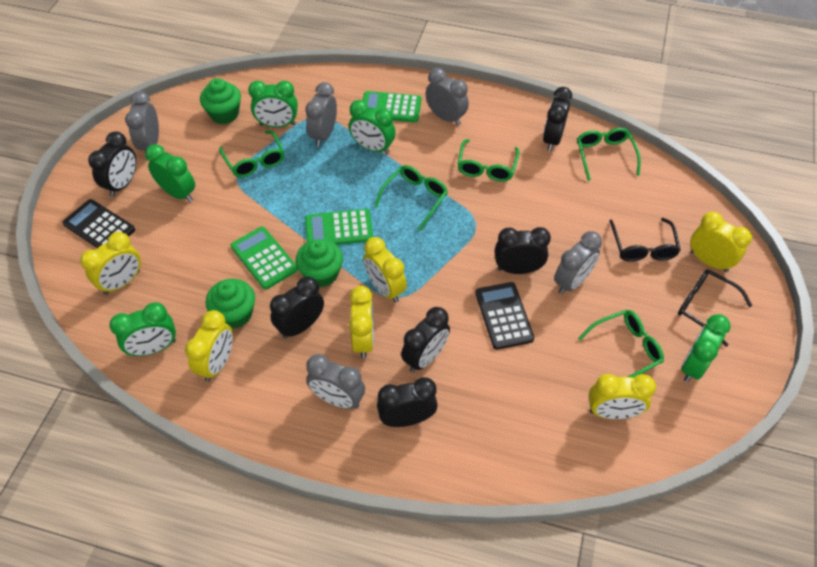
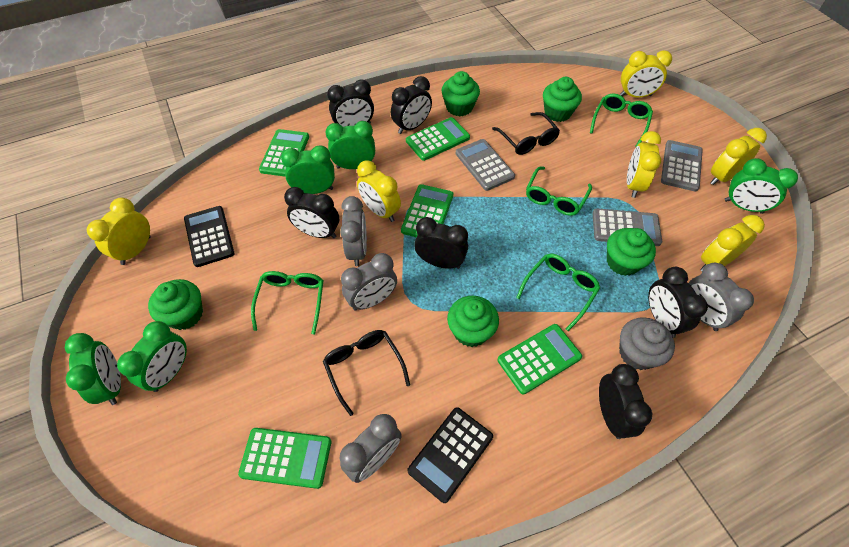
green calculator: 3 -> 5
green cupcake: 3 -> 5
green glasses: 5 -> 4
grey calculator: 0 -> 3
grey clock: 5 -> 4
grey cupcake: 0 -> 1

